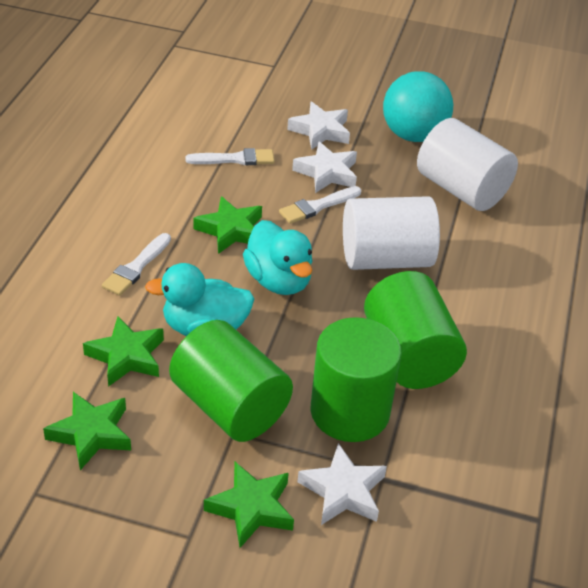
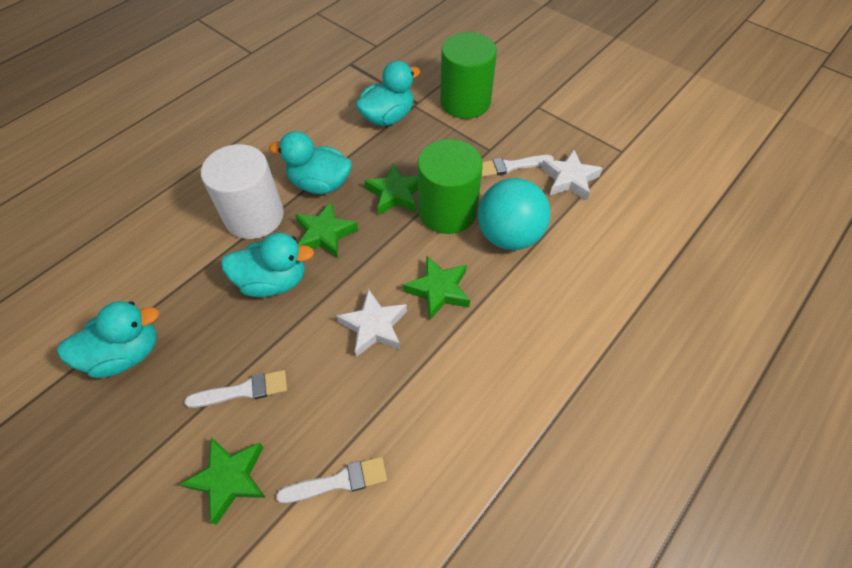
green cylinder: 3 -> 2
turquoise duck: 2 -> 4
white cylinder: 2 -> 1
white star: 3 -> 2

